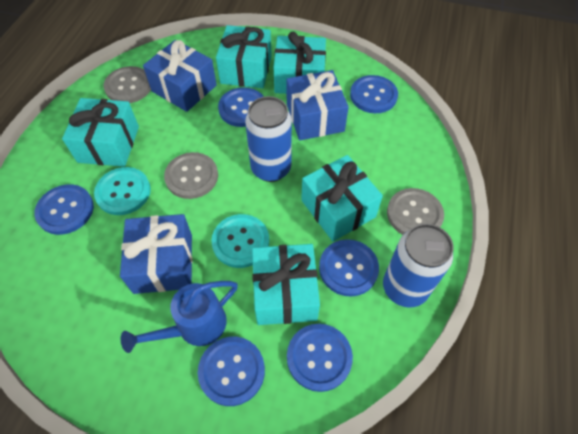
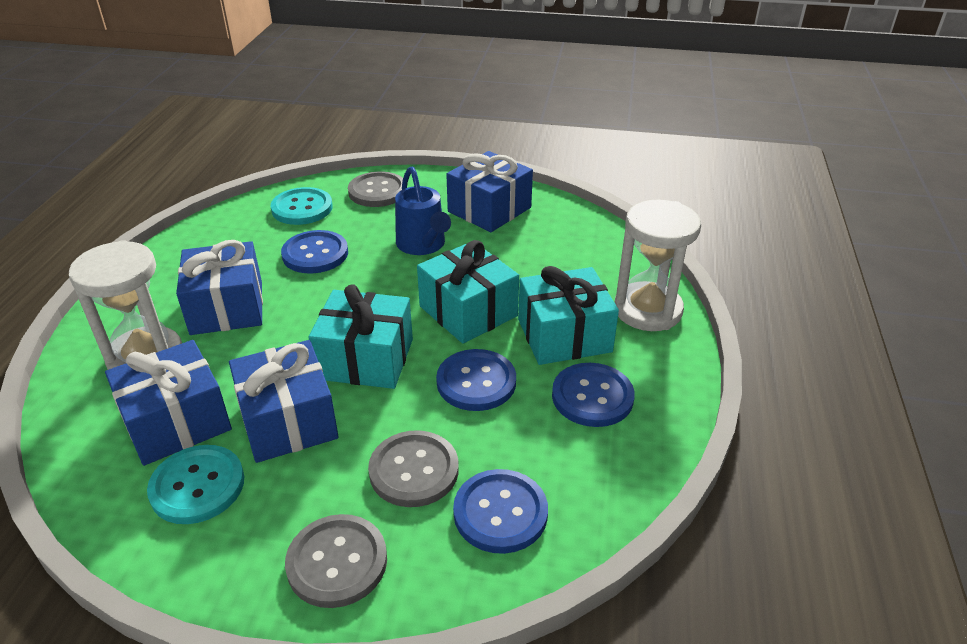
blue button: 6 -> 4
blue can: 2 -> 0
blue gift: 3 -> 4
turquoise gift: 5 -> 3
white hourglass: 0 -> 2

